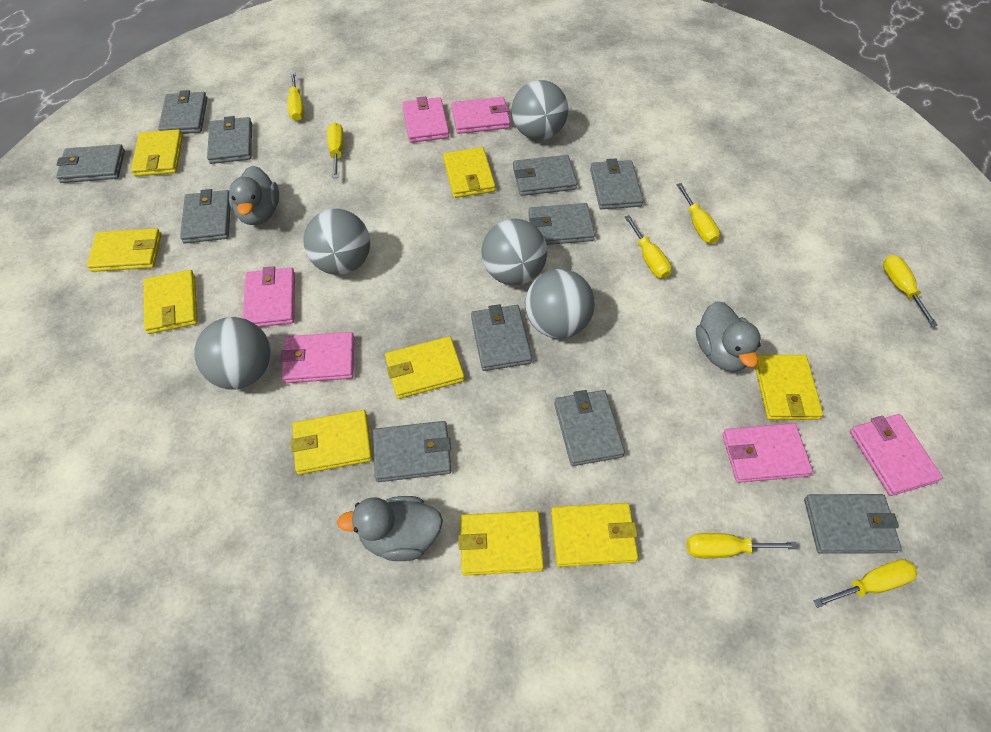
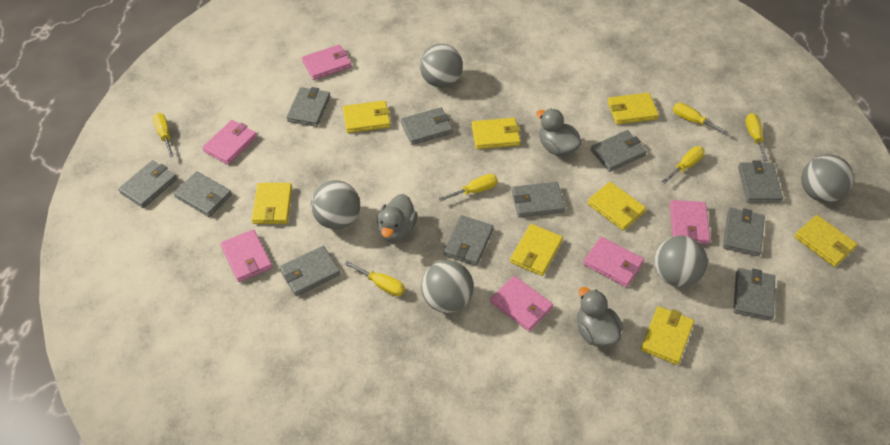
yellow screwdriver: 7 -> 6
yellow wallet: 9 -> 8

